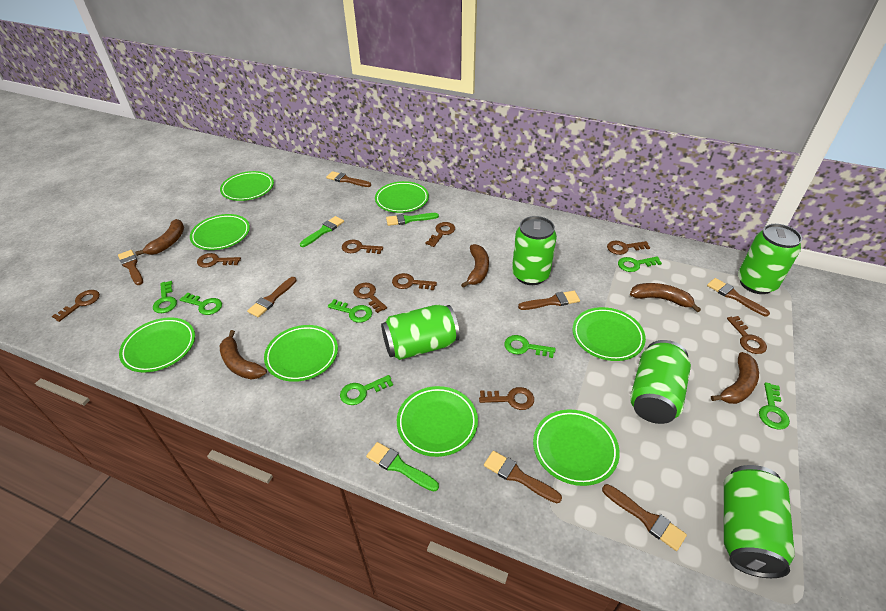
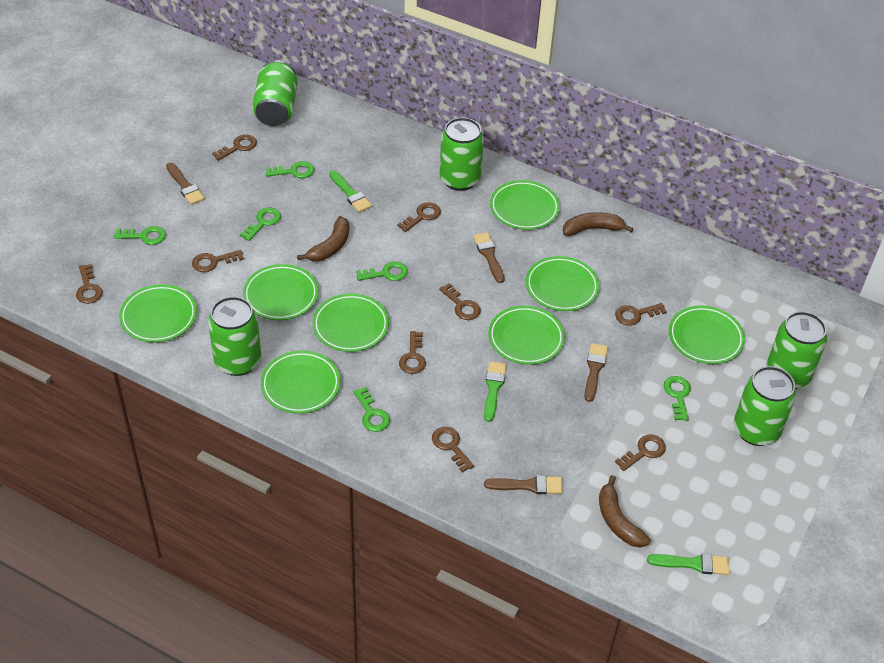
brown banana: 5 -> 3
brown brush: 7 -> 4
green key: 7 -> 6

